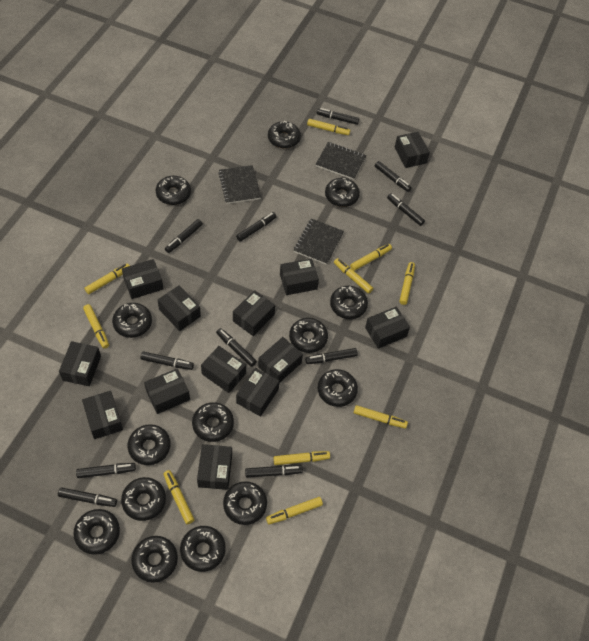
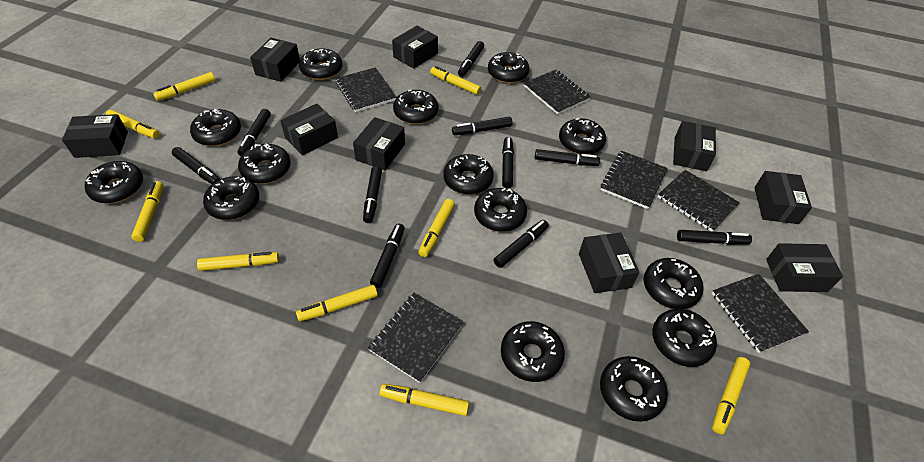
black box: 13 -> 9
black marker: 11 -> 10
black notebook: 3 -> 6
yellow marker: 10 -> 9

